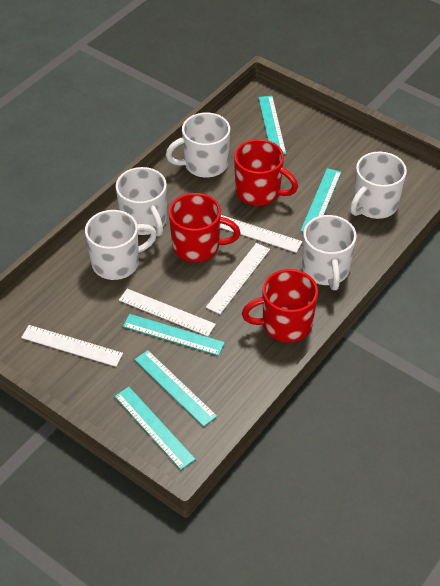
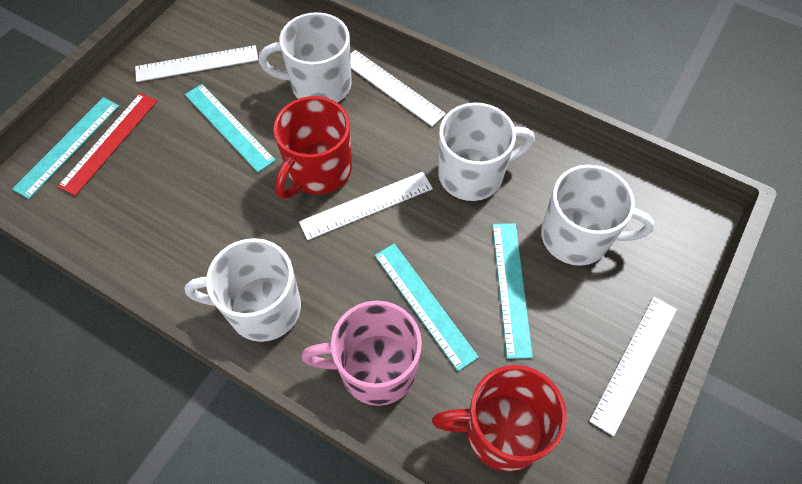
pink mug: 0 -> 1
red mug: 3 -> 2
red ruler: 0 -> 1
turquoise ruler: 5 -> 4
white mug: 5 -> 4

